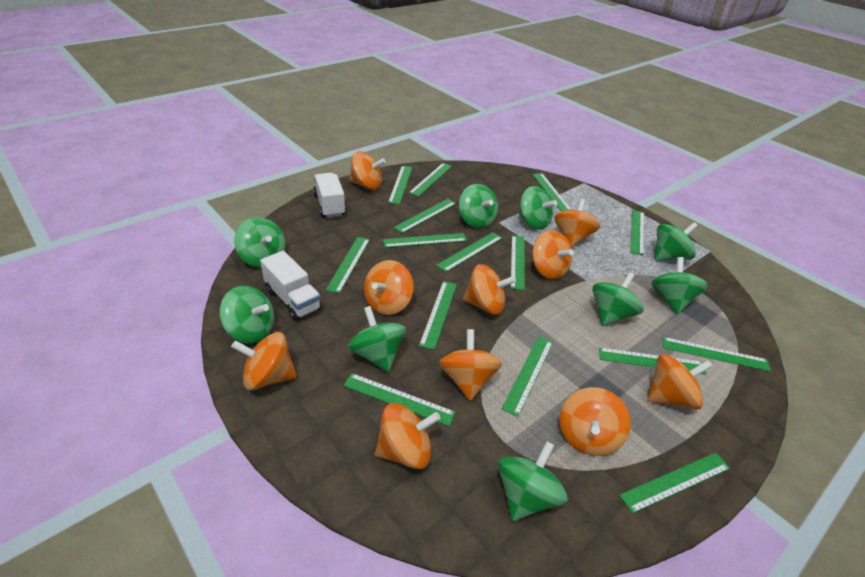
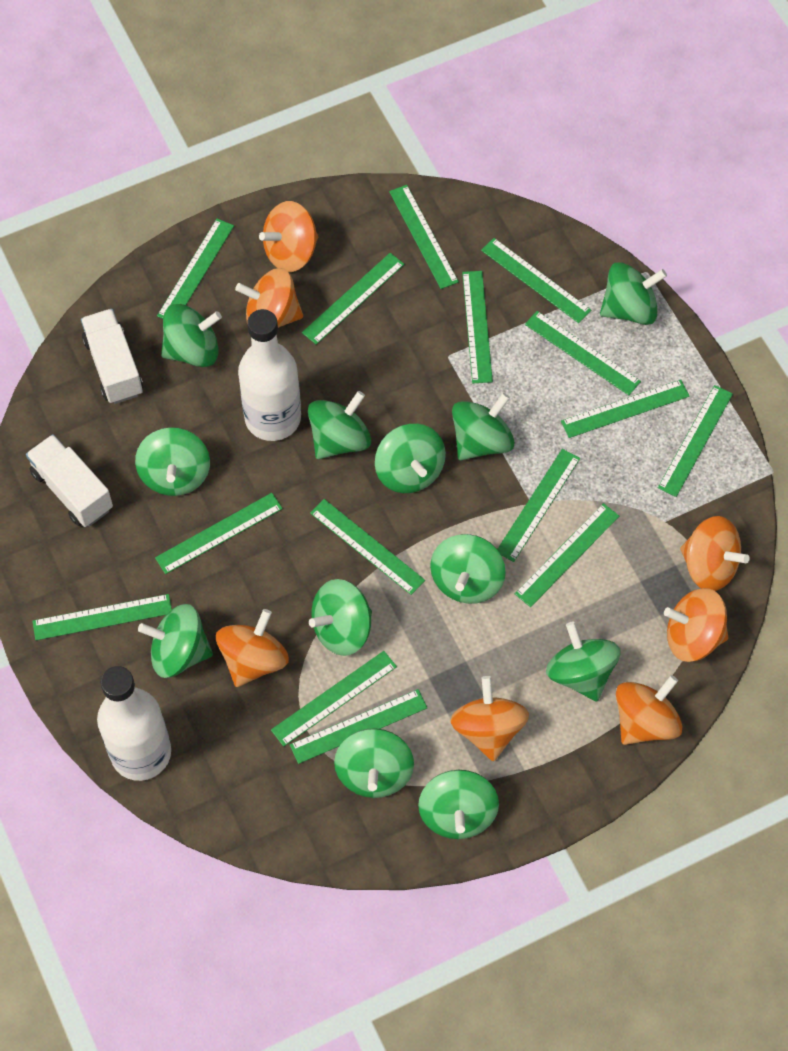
green spinning top: 9 -> 12
orange spinning top: 10 -> 7
white bottle: 0 -> 2

